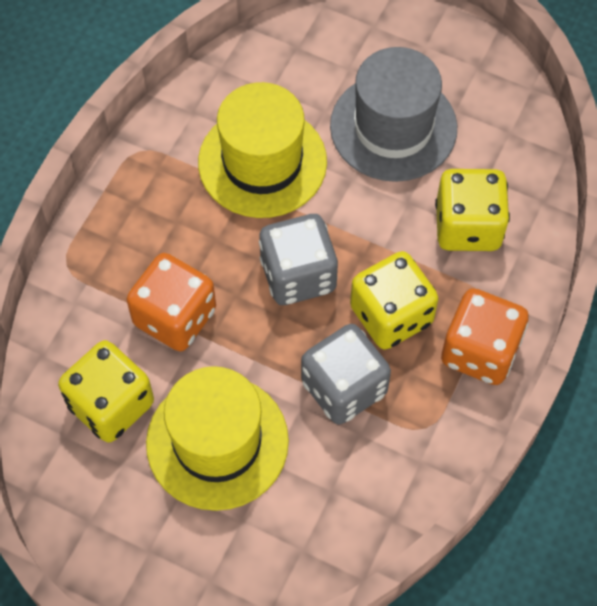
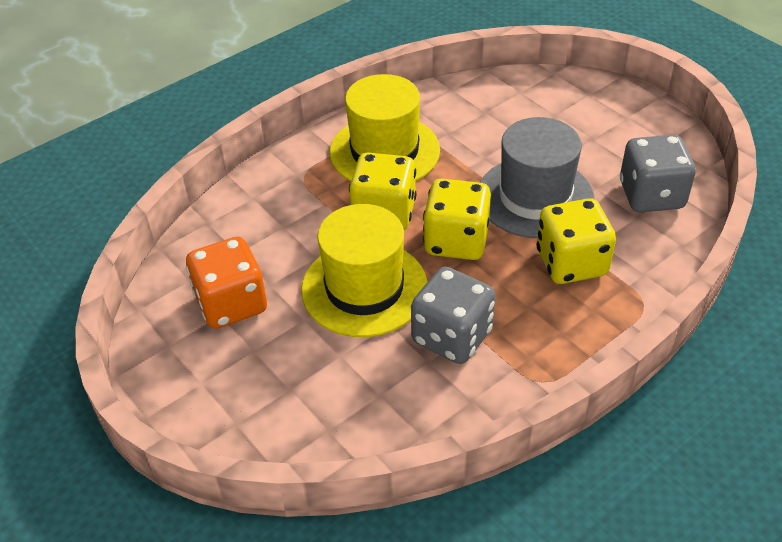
orange dice: 2 -> 1

